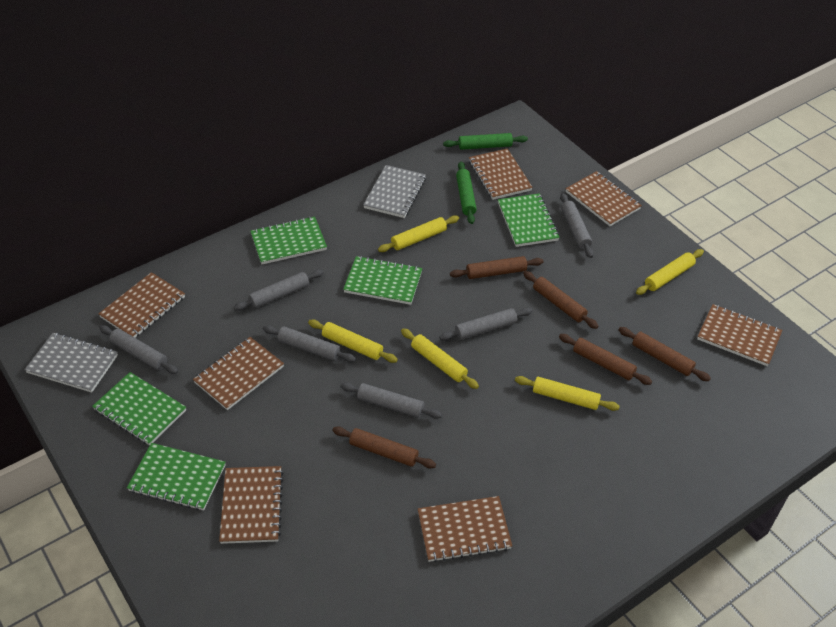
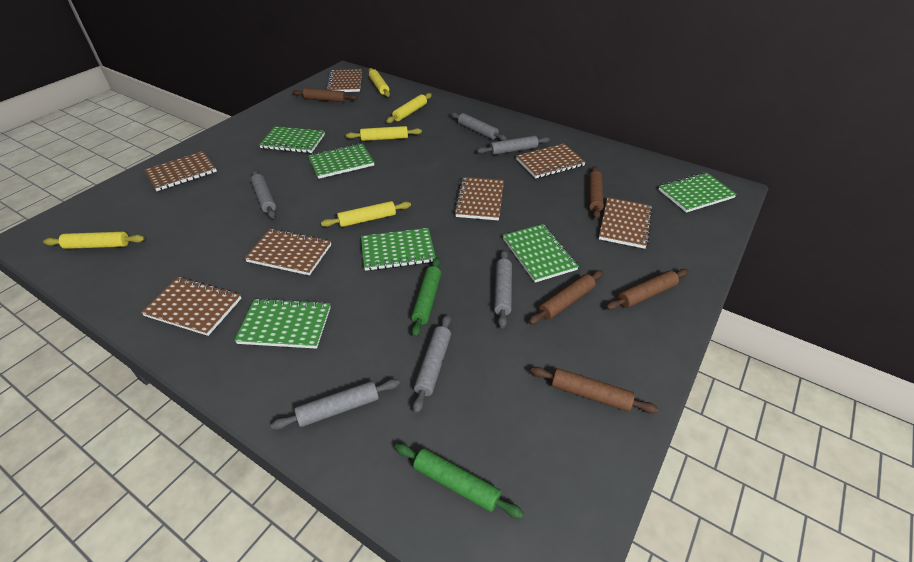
green notebook: 5 -> 6
grey notebook: 2 -> 0

